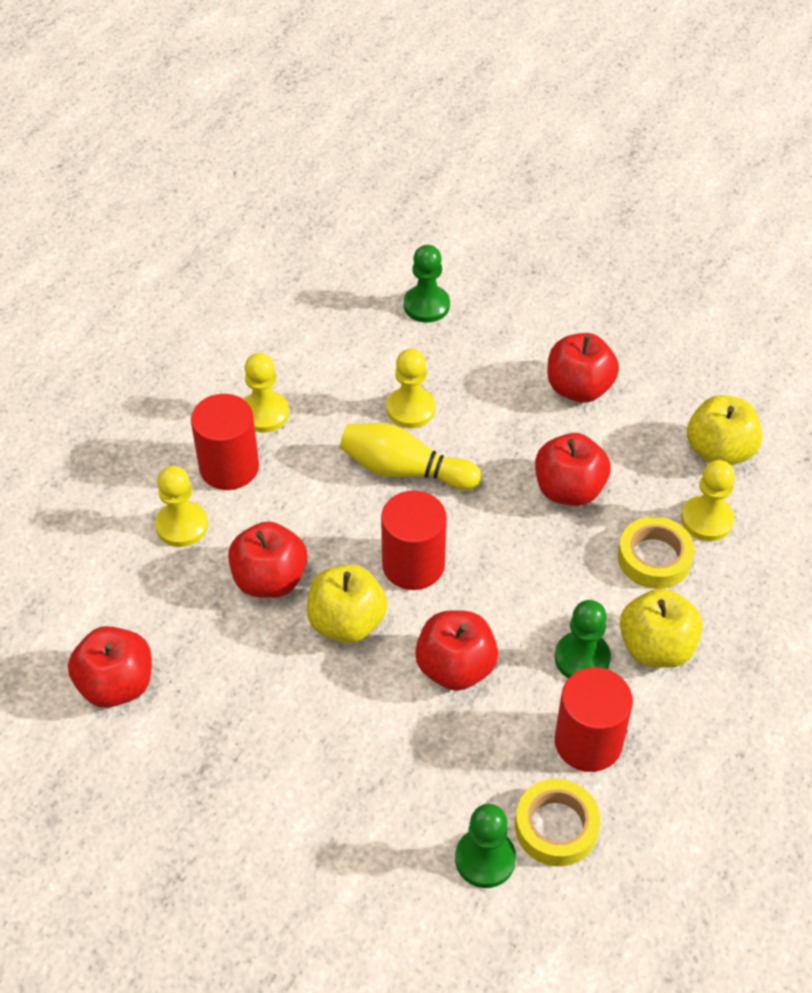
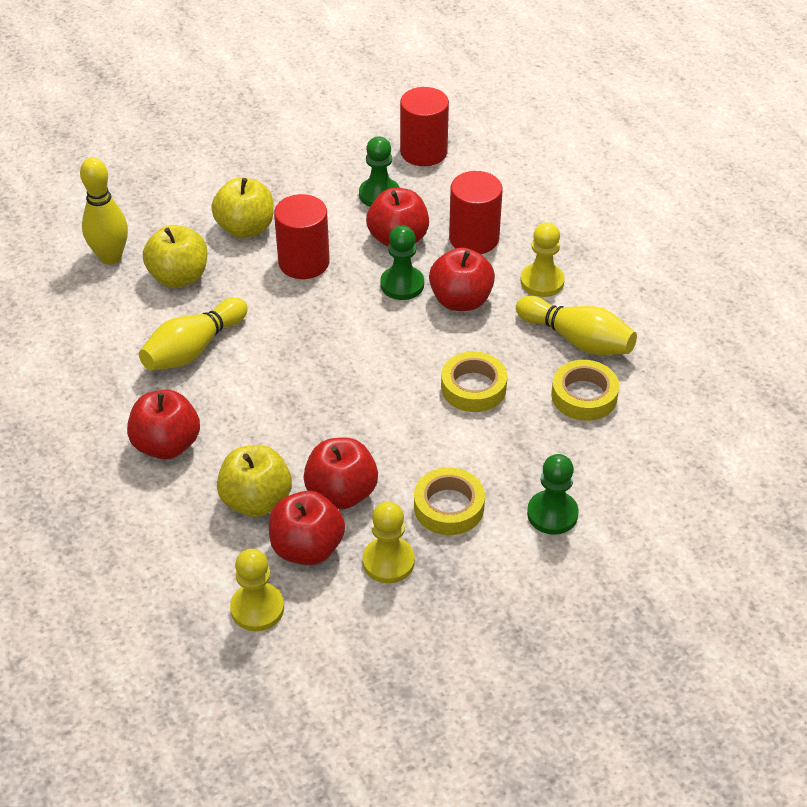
yellow bowling pin: 1 -> 3
yellow pawn: 4 -> 3
yellow tape: 2 -> 3

